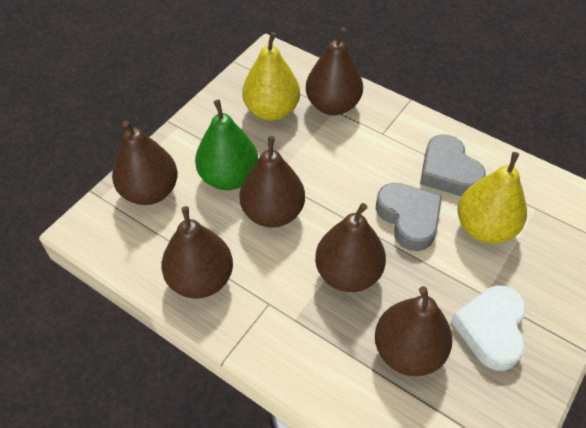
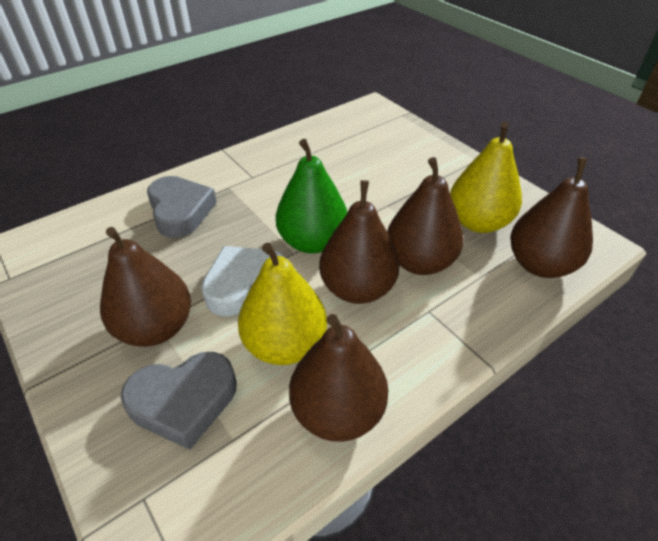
brown pear: 6 -> 5

